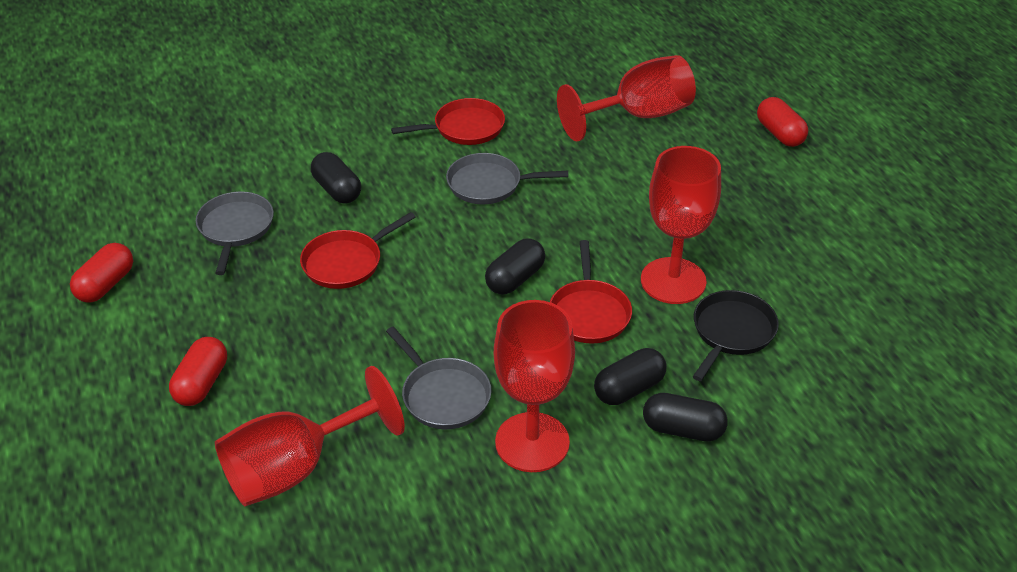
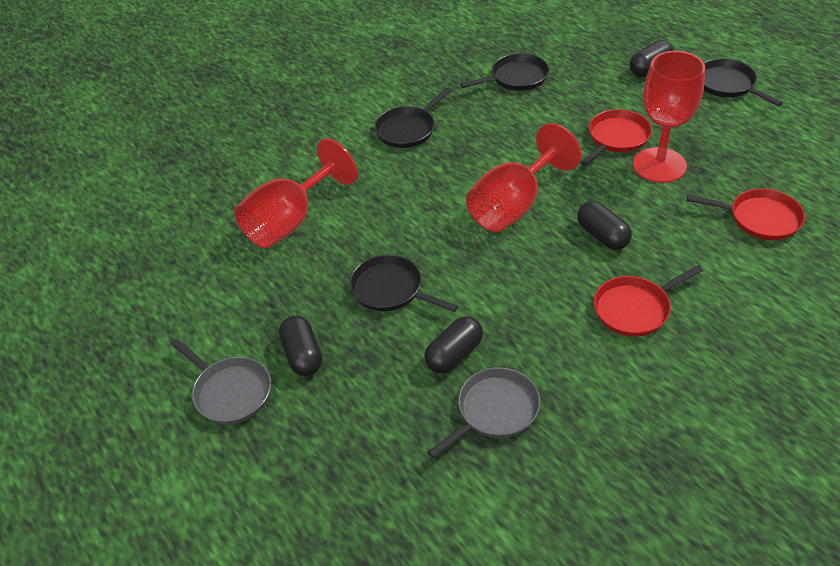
black pan: 1 -> 4
grey pan: 3 -> 2
red capsule: 3 -> 0
red goblet: 4 -> 3

